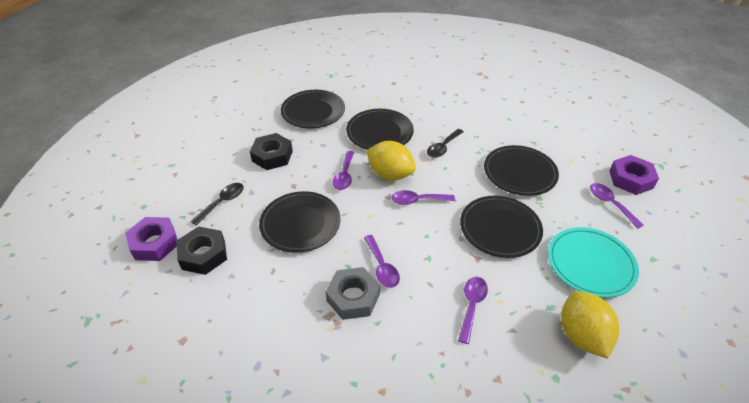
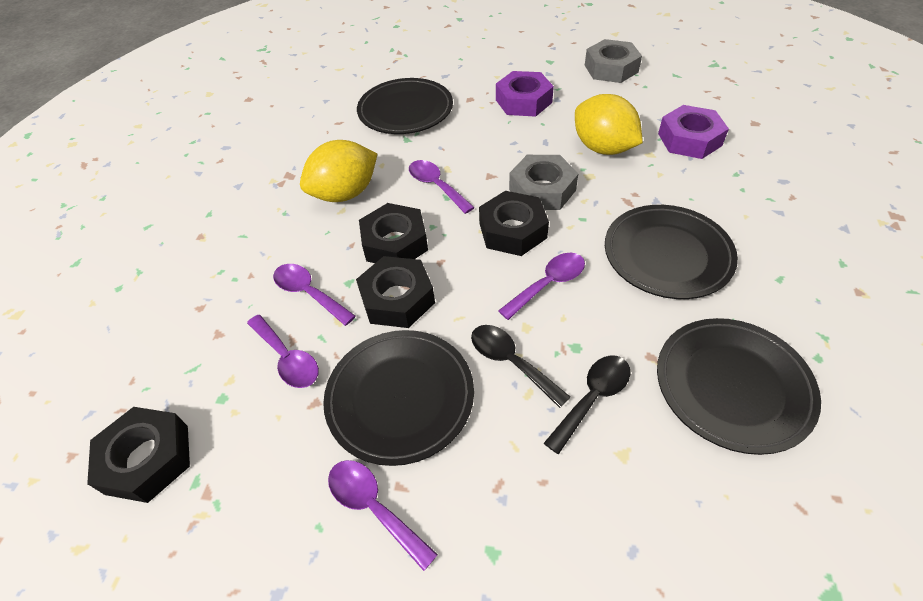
black nut: 2 -> 4
black plate: 5 -> 4
grey nut: 1 -> 2
turquoise plate: 1 -> 0

